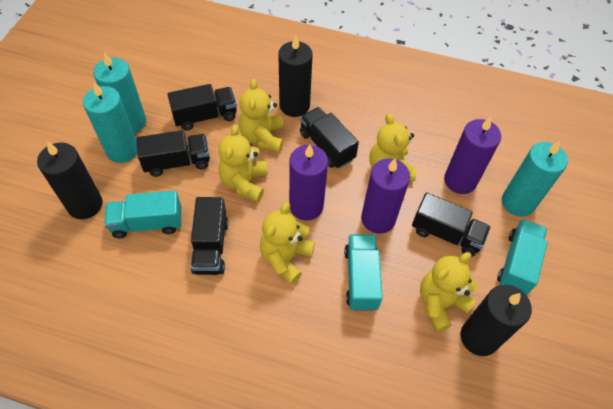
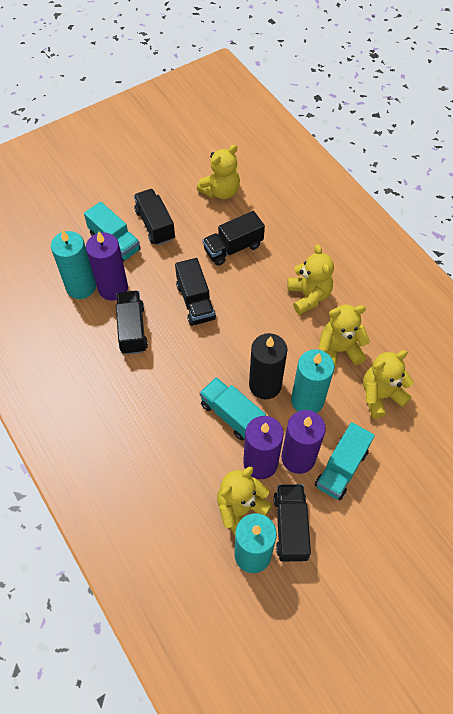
black candle: 3 -> 1

